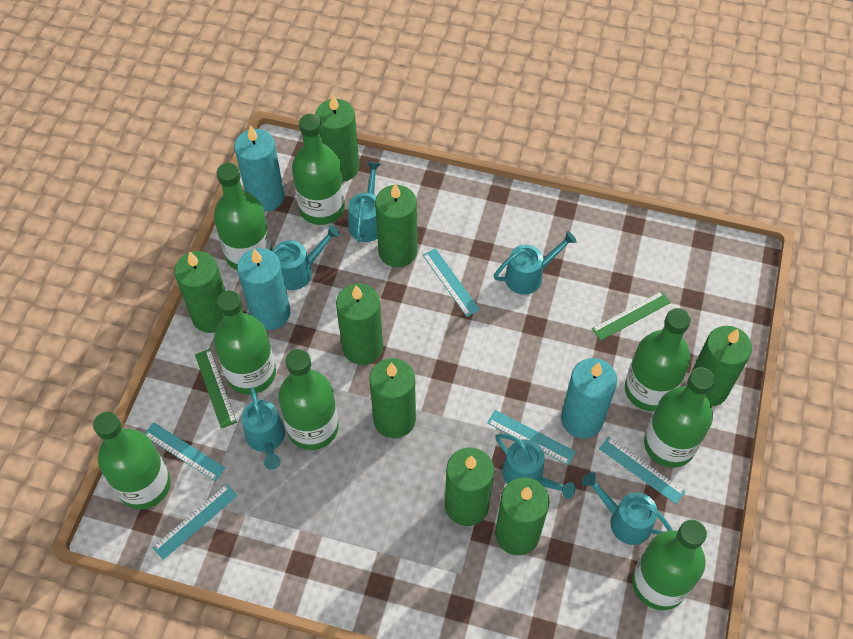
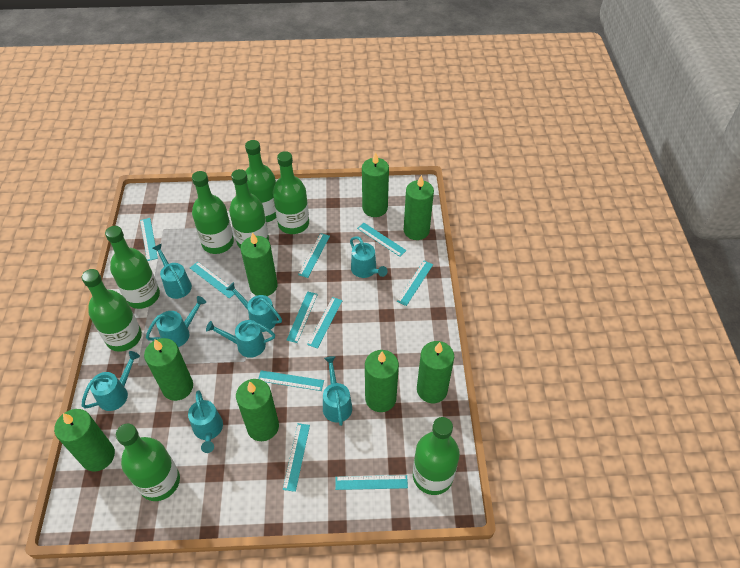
green ruler: 2 -> 0
turquoise candle: 3 -> 0
turquoise ruler: 5 -> 10
turquoise watering can: 6 -> 8

